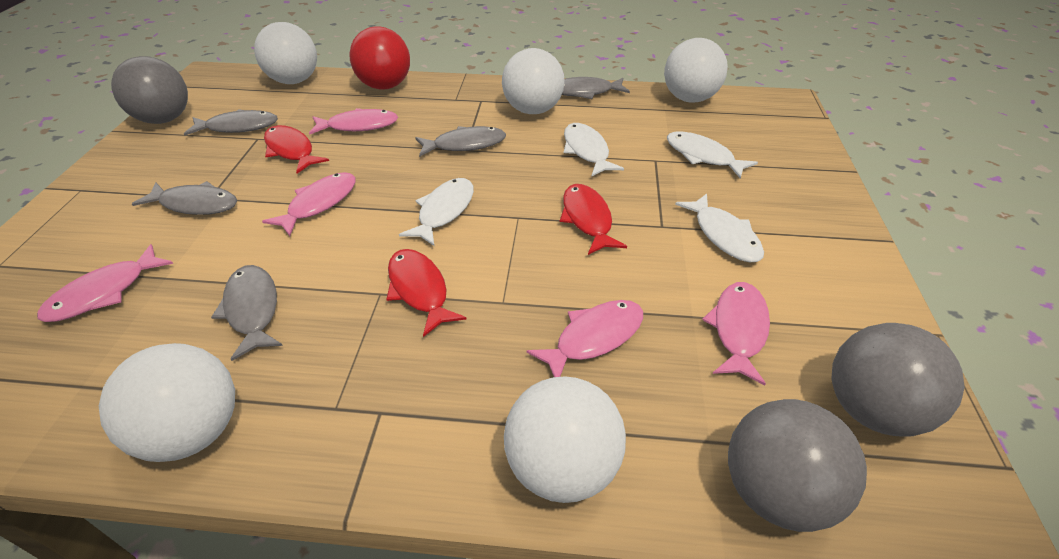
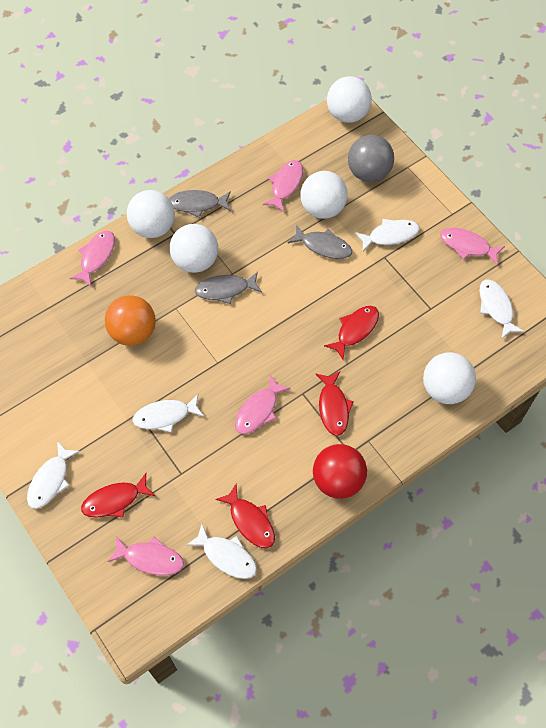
grey ball: 3 -> 1
grey fish: 5 -> 3
orange ball: 0 -> 1
red fish: 3 -> 4
white fish: 4 -> 5

